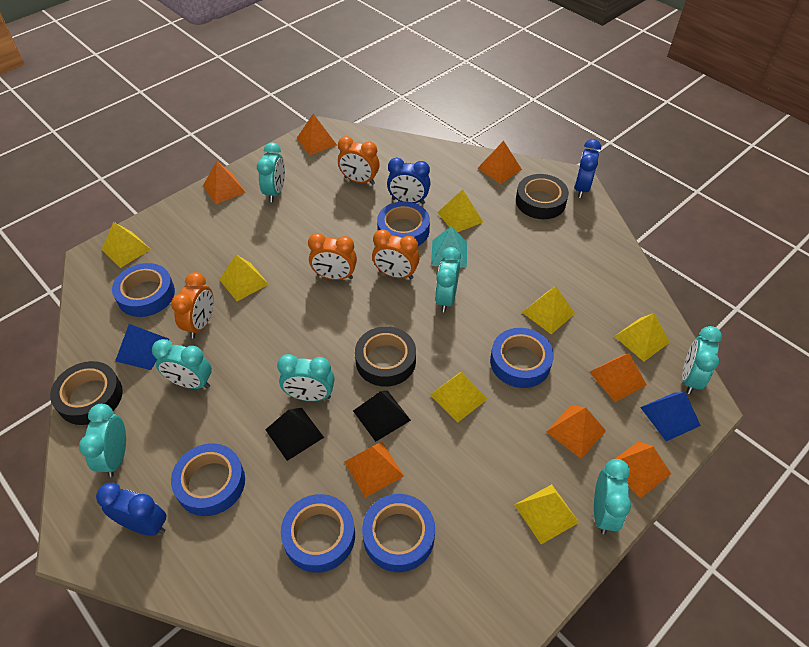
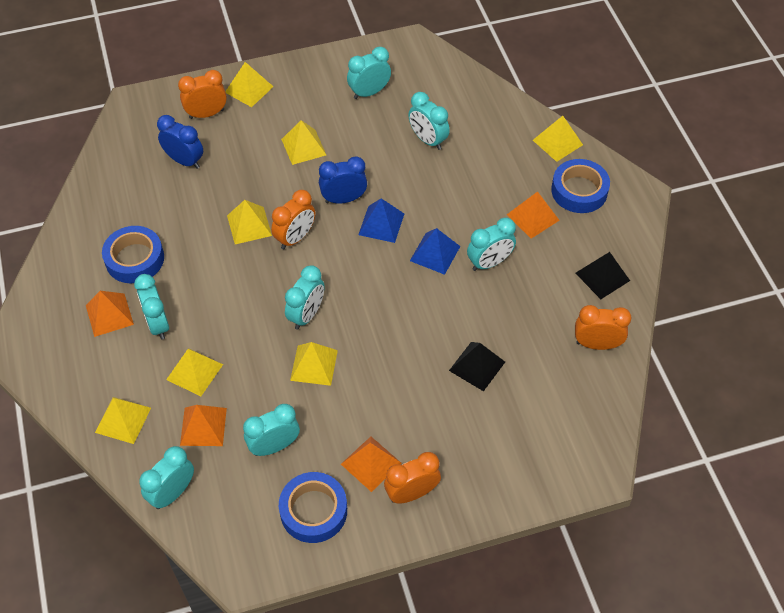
black tape: 3 -> 0
blue clock: 3 -> 2
blue tape: 6 -> 3
orange pyramid: 7 -> 4
turquoise pyramid: 1 -> 0

